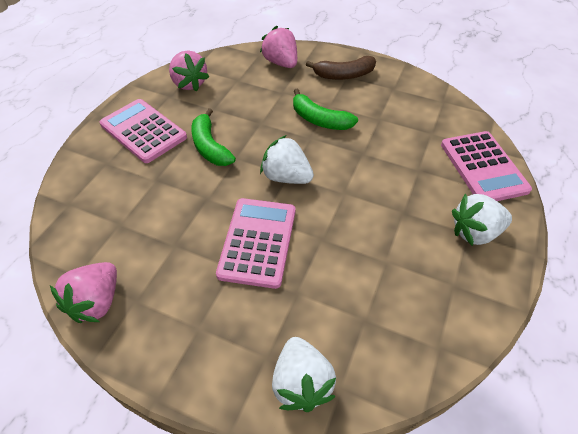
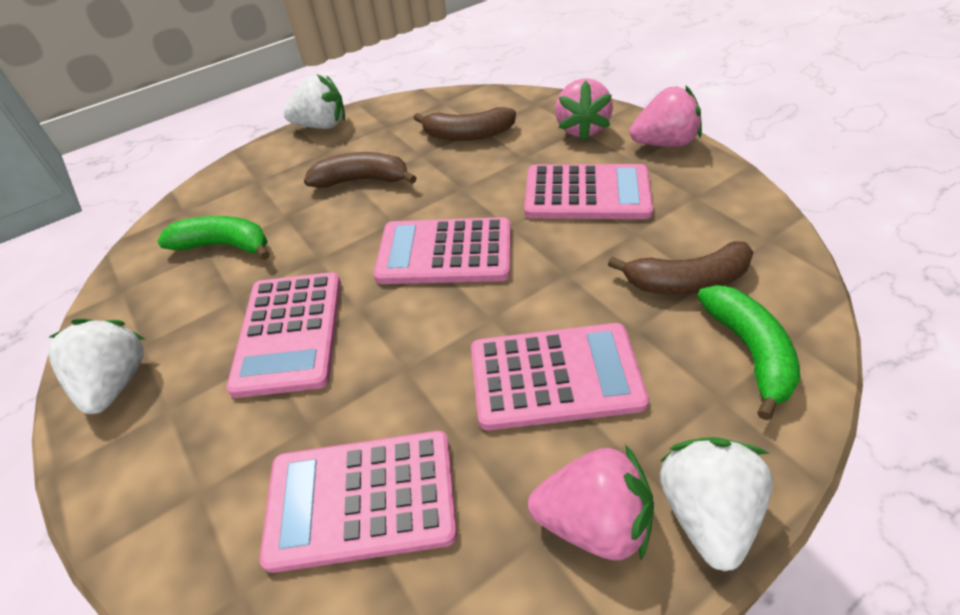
brown banana: 1 -> 3
pink calculator: 3 -> 5

